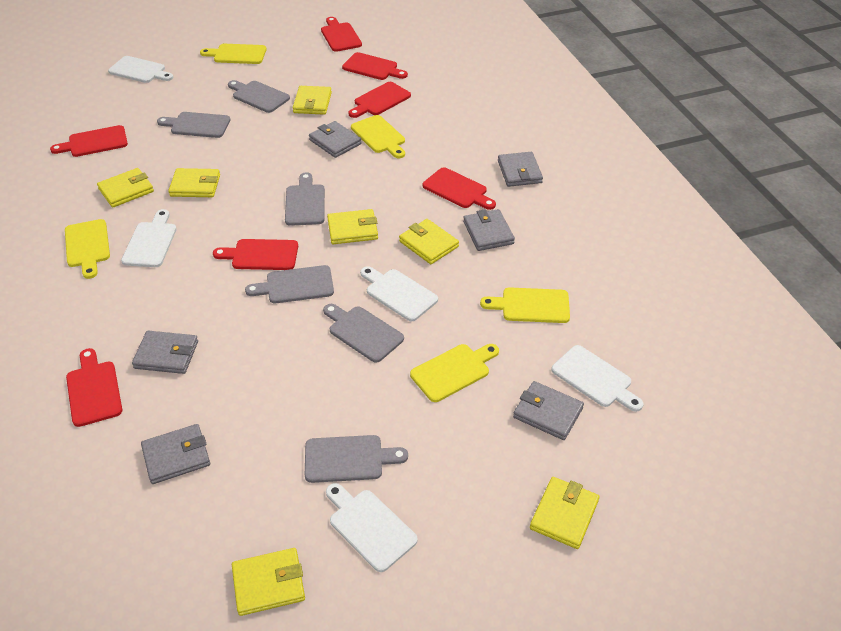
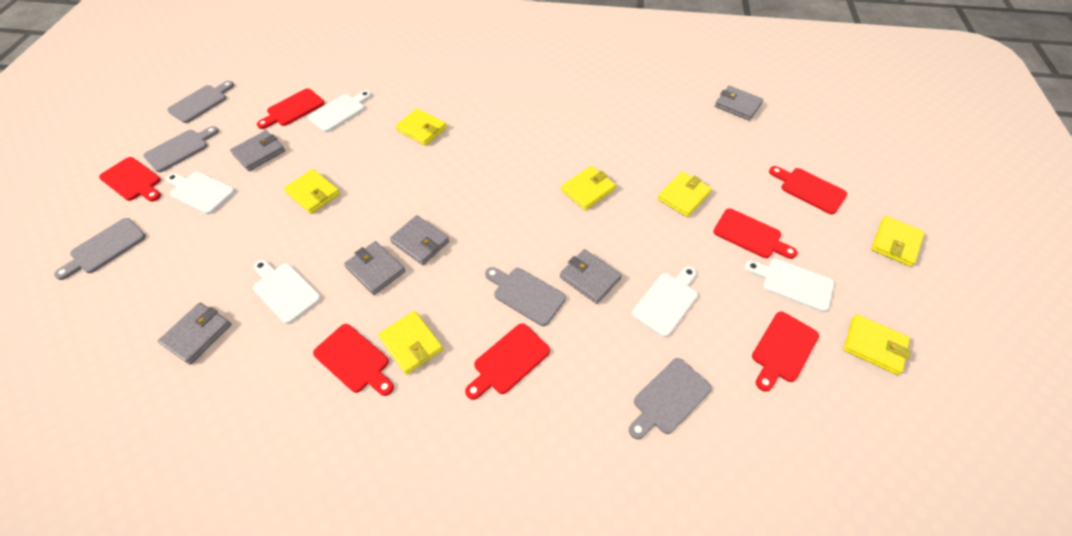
grey cutting board: 6 -> 5
yellow cutting board: 5 -> 0

